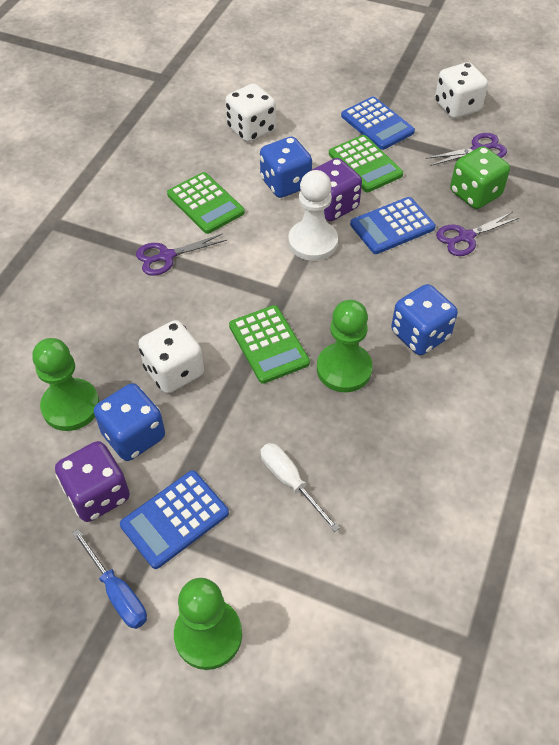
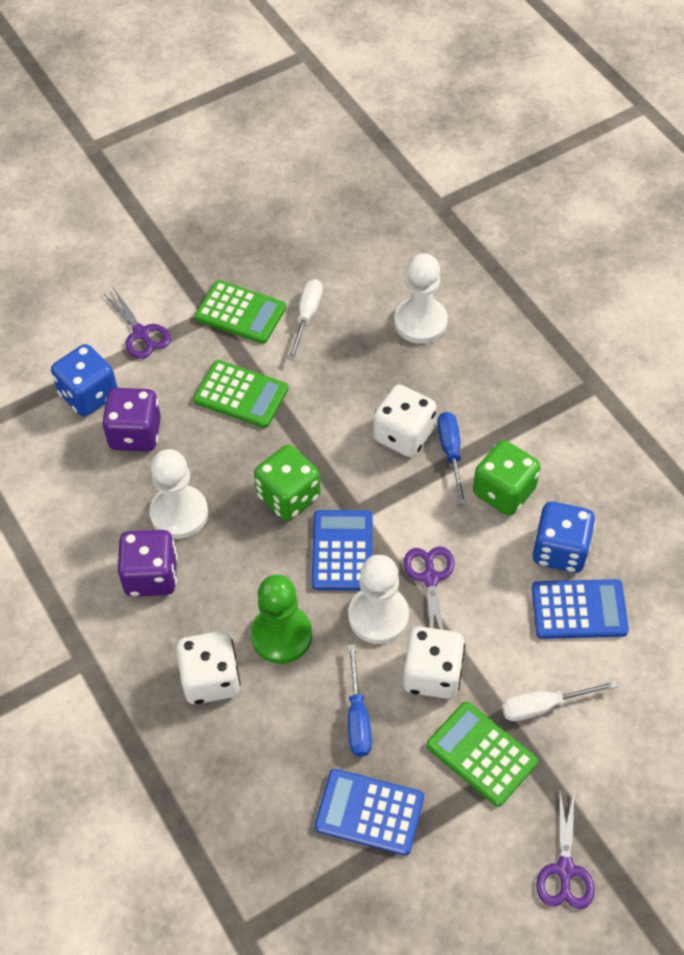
blue dice: 3 -> 2
blue screwdriver: 1 -> 2
green dice: 1 -> 2
green pawn: 3 -> 1
white pawn: 1 -> 3
white screwdriver: 1 -> 2

